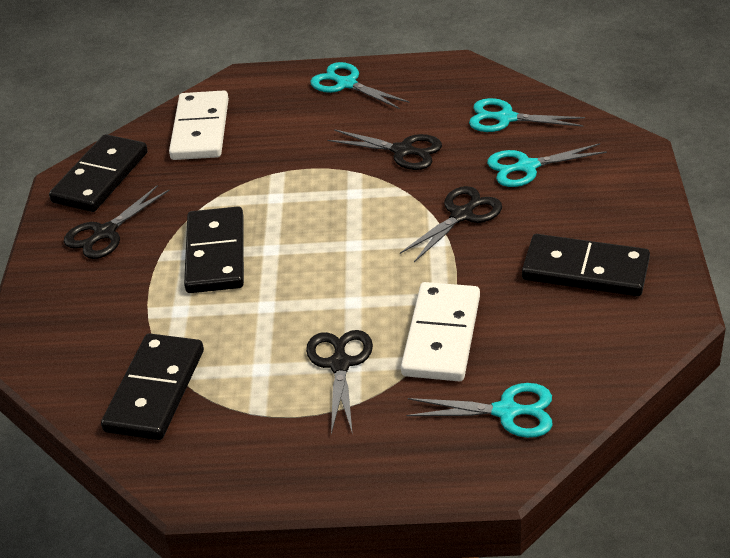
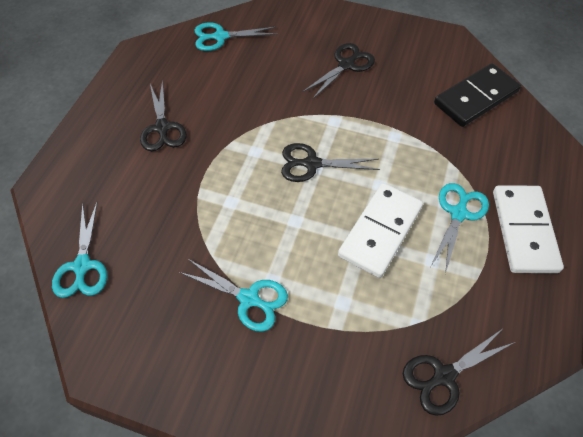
black domino: 4 -> 1

